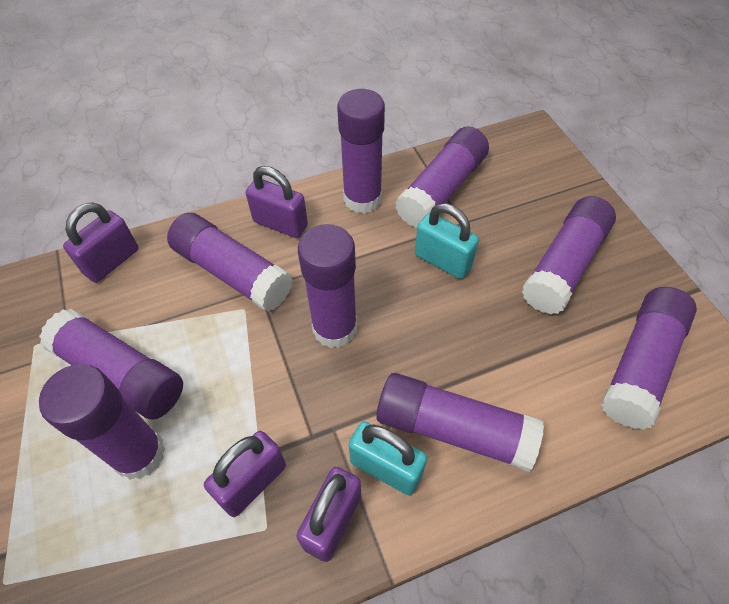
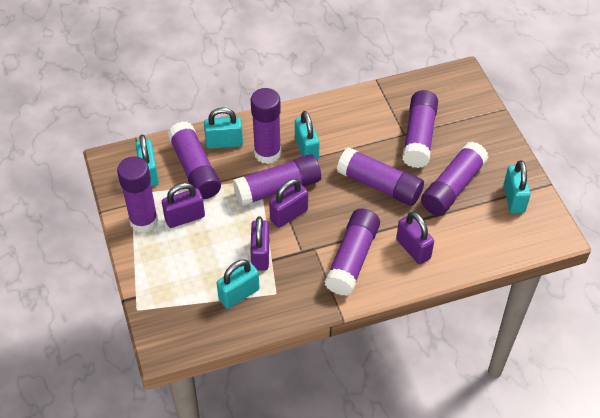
purple glue stick: 9 -> 8
turquoise padlock: 2 -> 5

